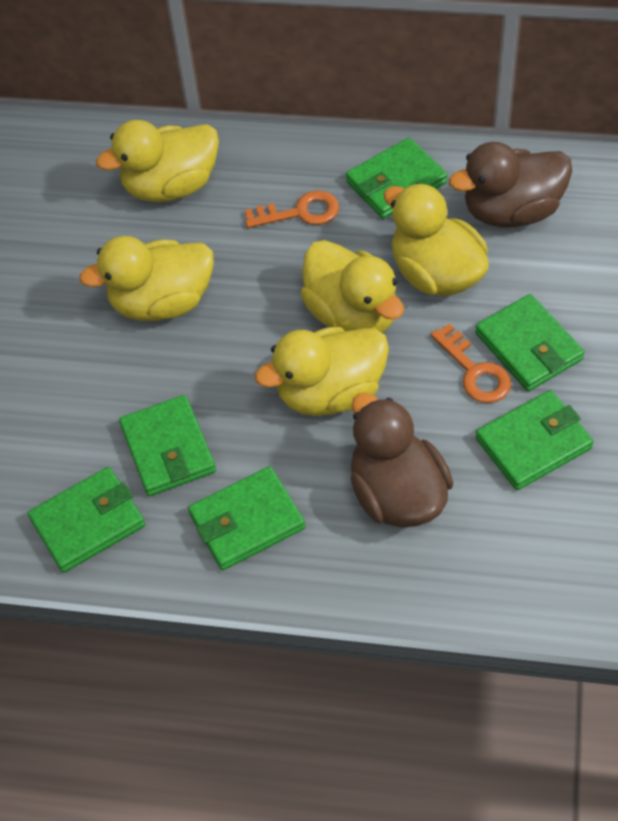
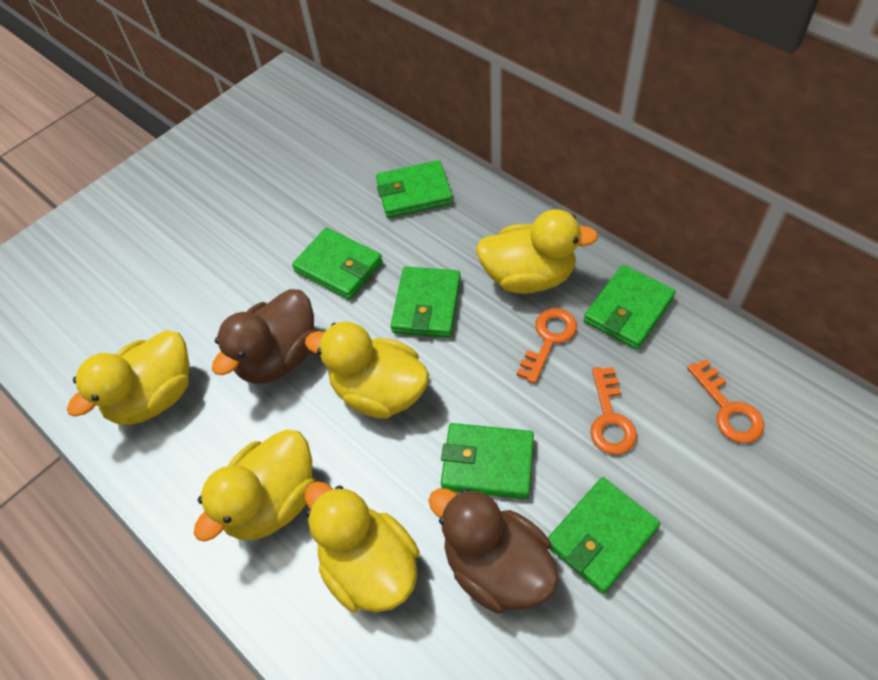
orange key: 2 -> 3

